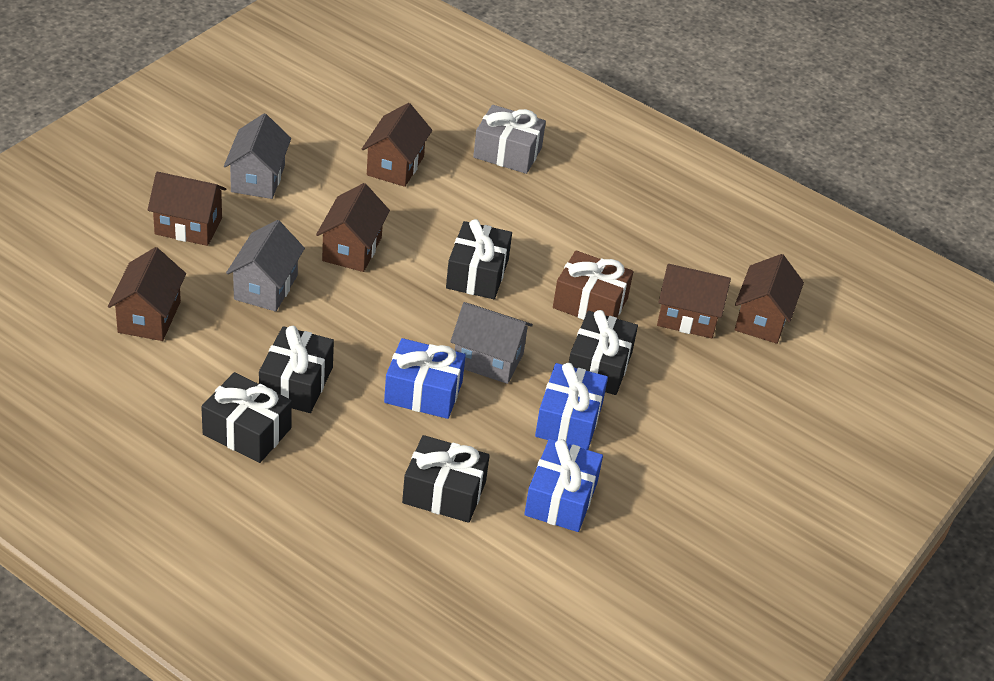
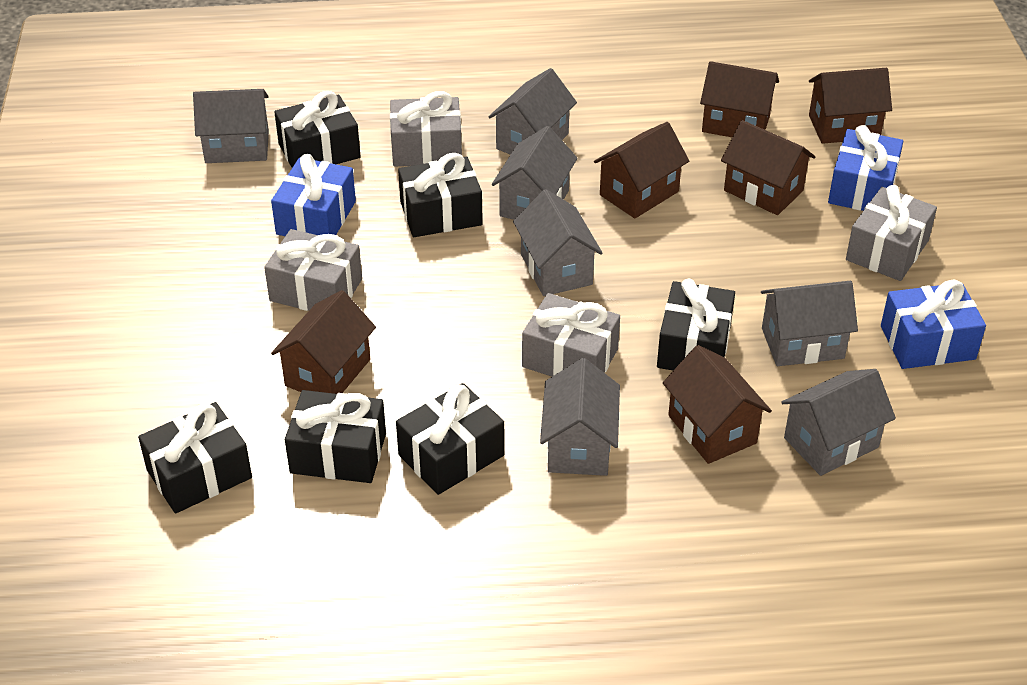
black gift: 5 -> 6
brown gift: 1 -> 0
grey gift: 1 -> 4
grey house: 3 -> 7

